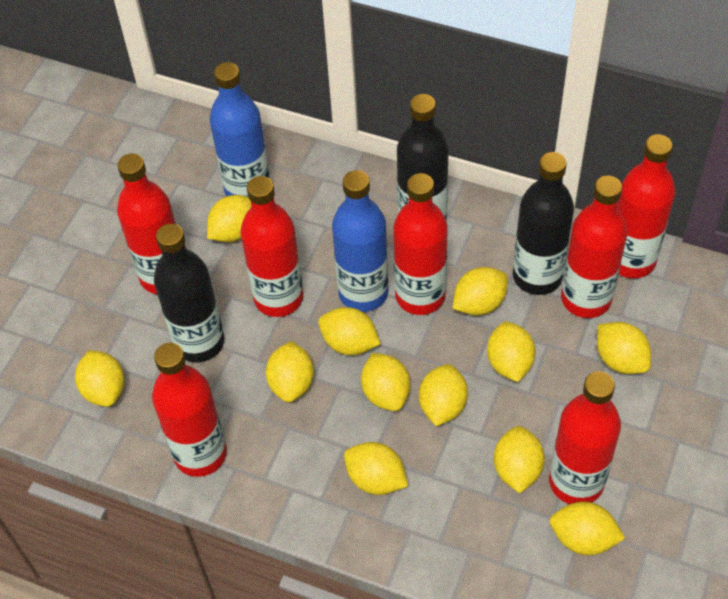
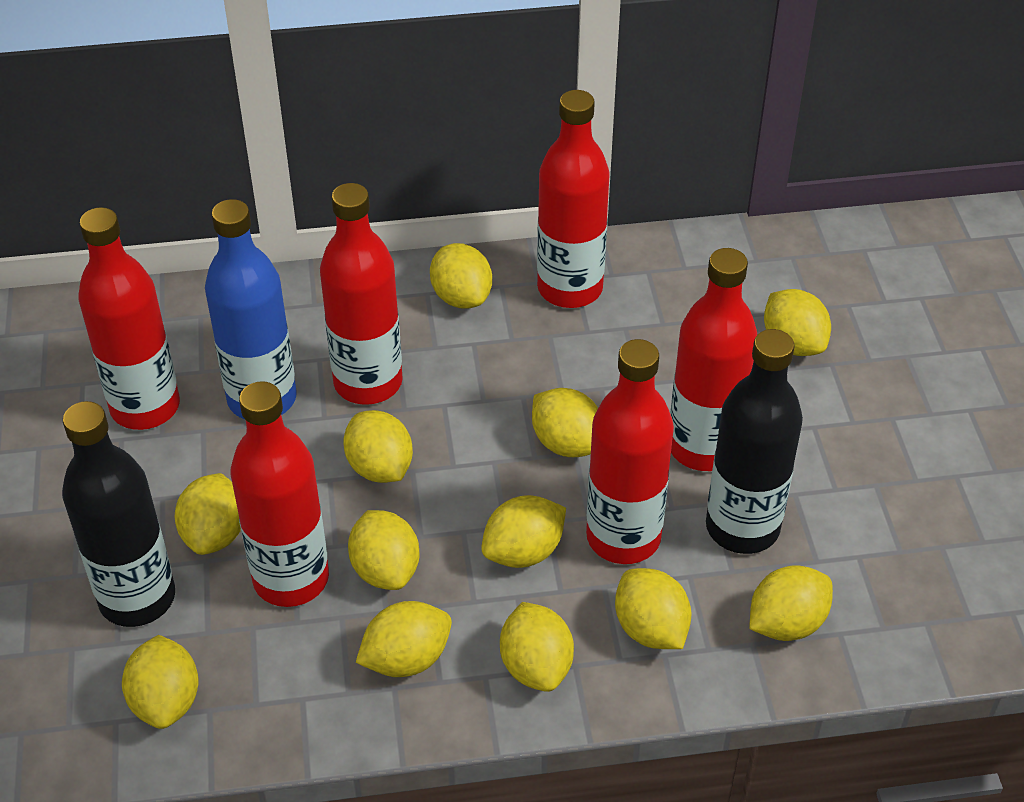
black bottle: 3 -> 2
blue bottle: 2 -> 1
red bottle: 7 -> 6

